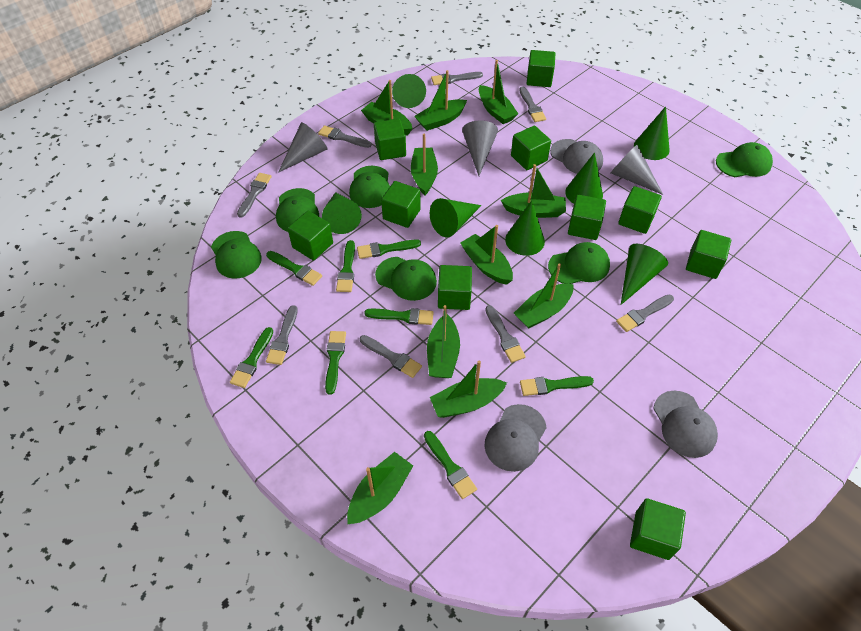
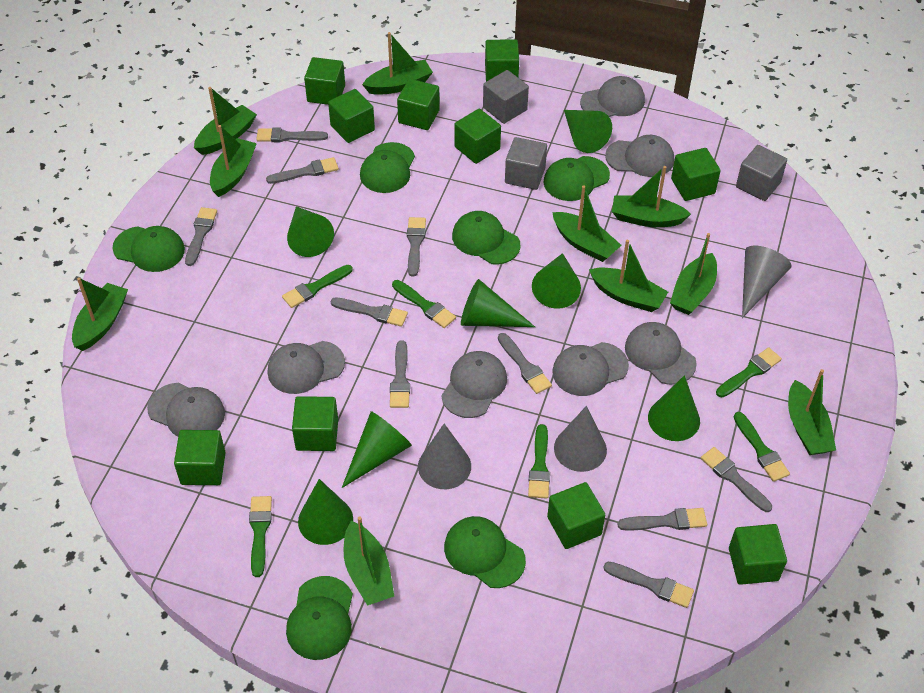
green brush: 8 -> 6
grey brush: 8 -> 10
grey cap: 3 -> 7
grey cube: 0 -> 3

